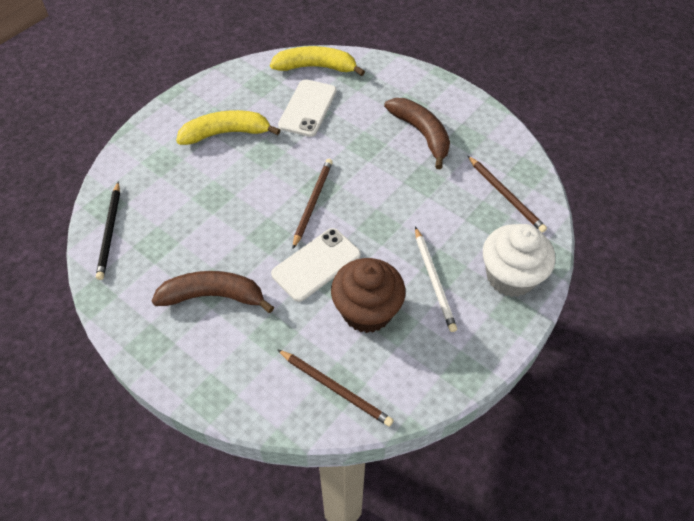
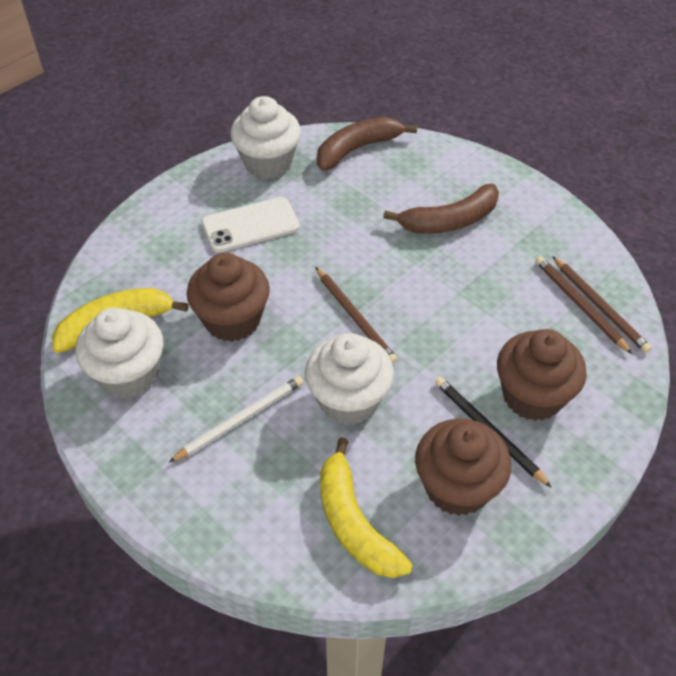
brown cupcake: 1 -> 3
white cupcake: 1 -> 3
white phone: 2 -> 1

